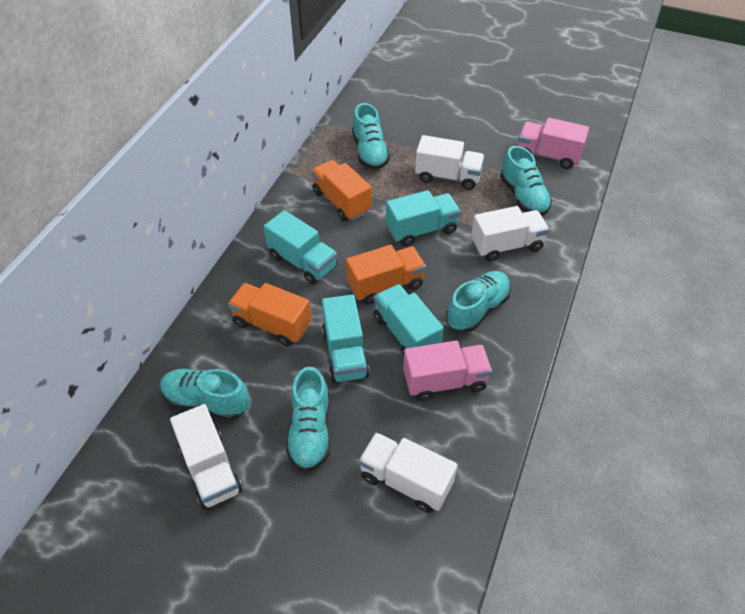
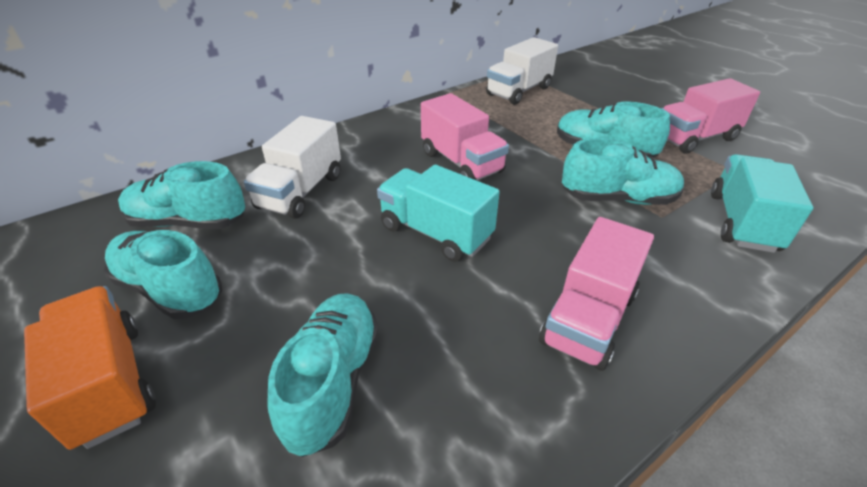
orange truck: 3 -> 1
pink truck: 2 -> 3
turquoise truck: 4 -> 2
white truck: 4 -> 2

